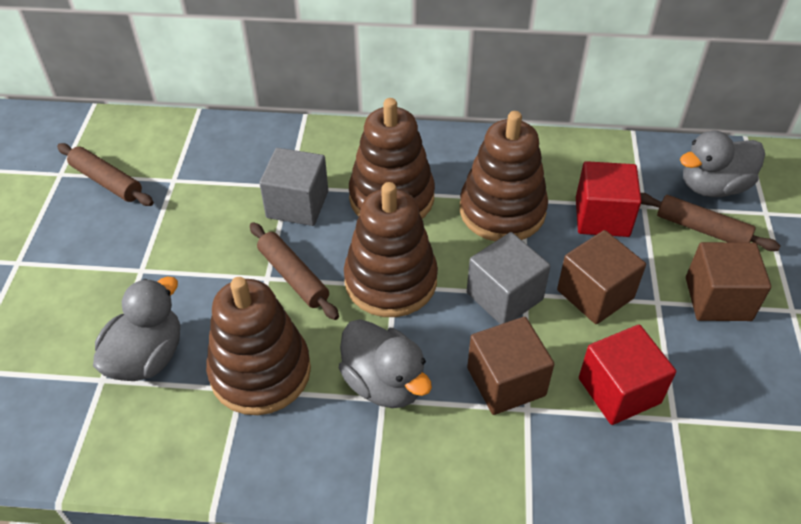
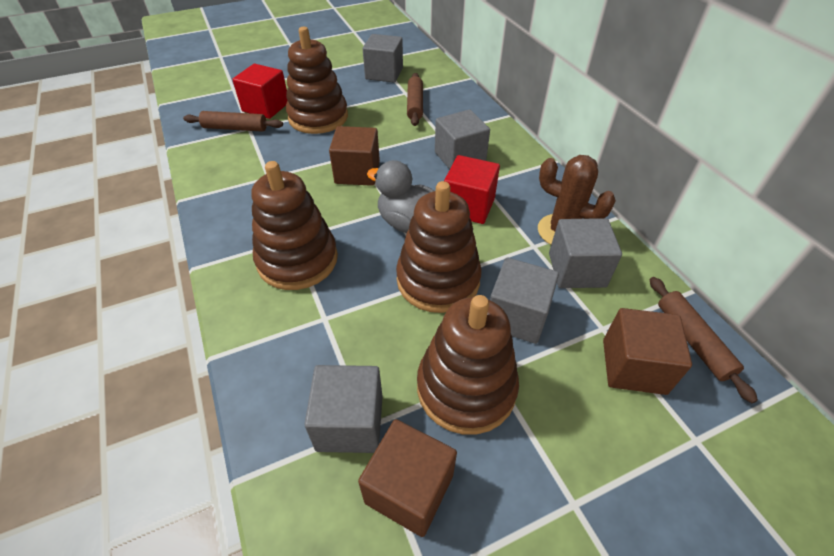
brown cactus: 0 -> 1
grey cube: 2 -> 5
grey duck: 3 -> 1

